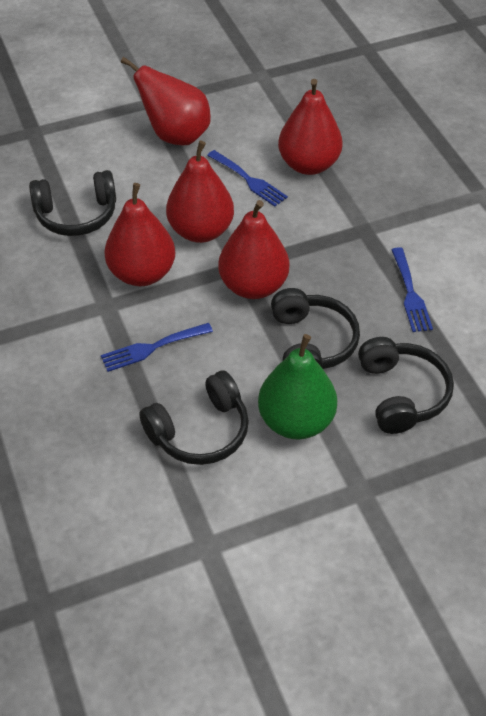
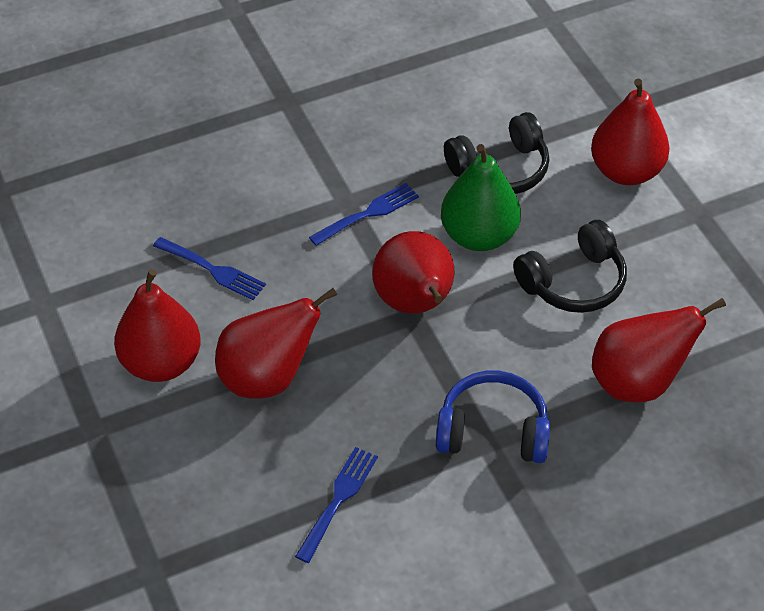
black headphones: 4 -> 2
blue headphones: 0 -> 1

